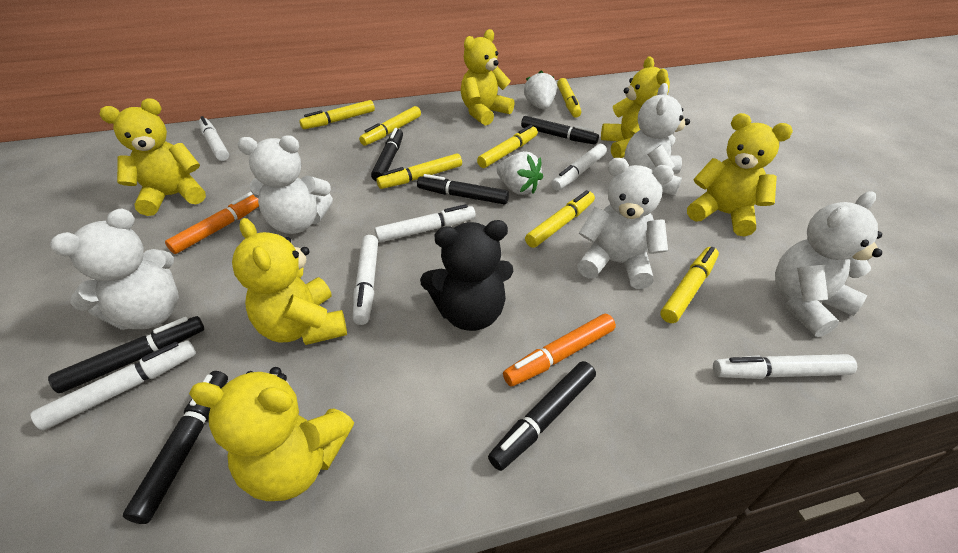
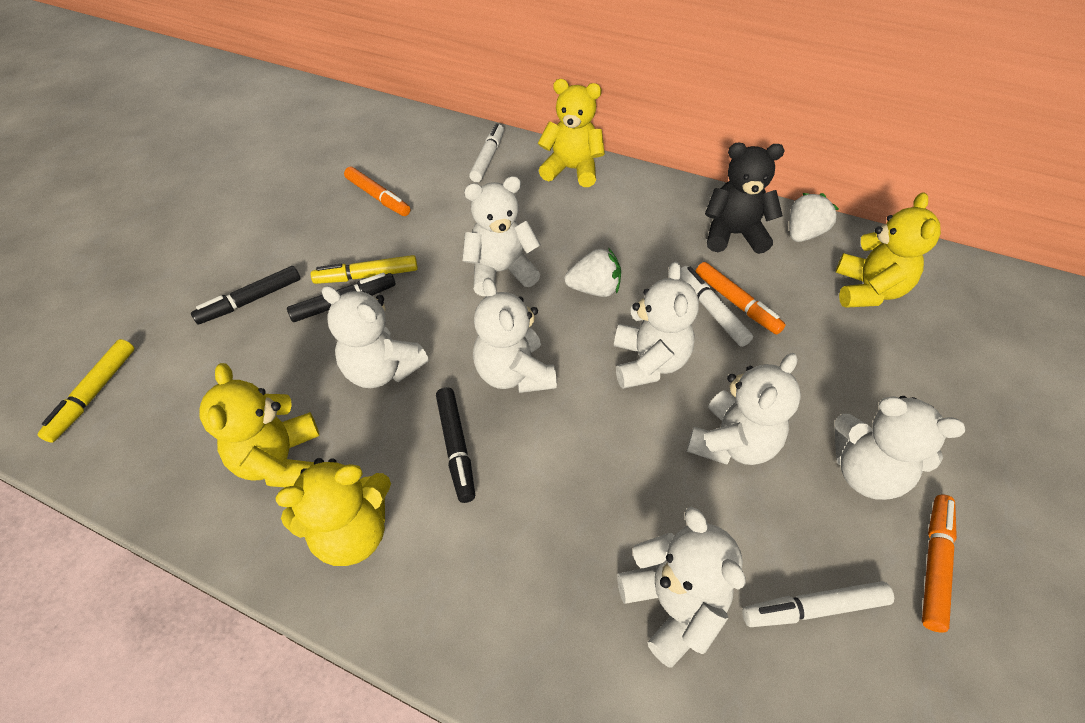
black marker: 6 -> 3
orange marker: 2 -> 3
white marker: 6 -> 3
white teddy bear: 5 -> 7
yellow marker: 7 -> 2
yellow teddy bear: 6 -> 4

